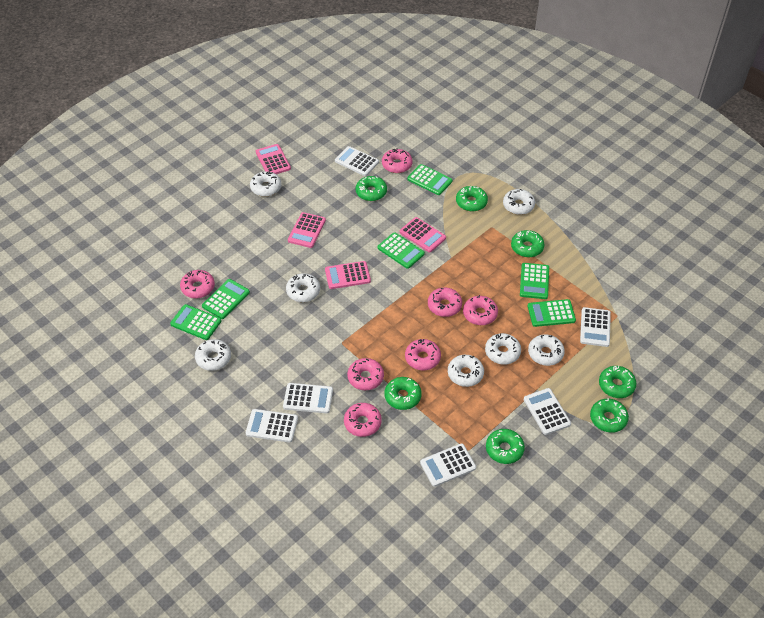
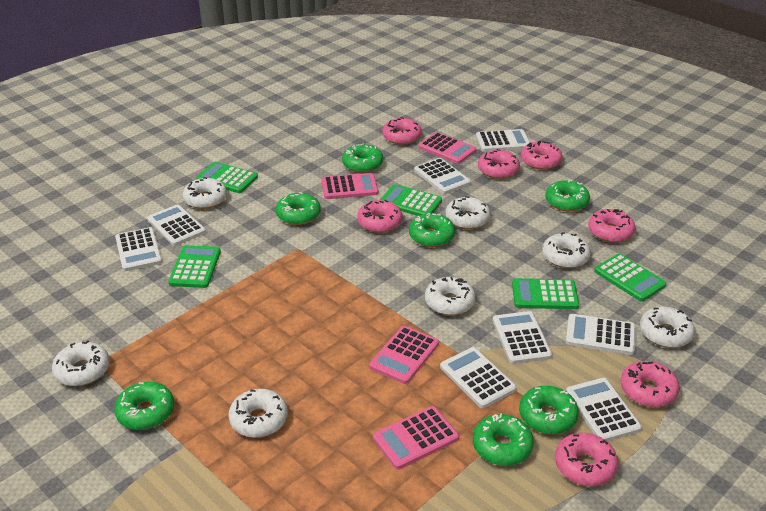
green calculator: 6 -> 5
white calculator: 6 -> 8

